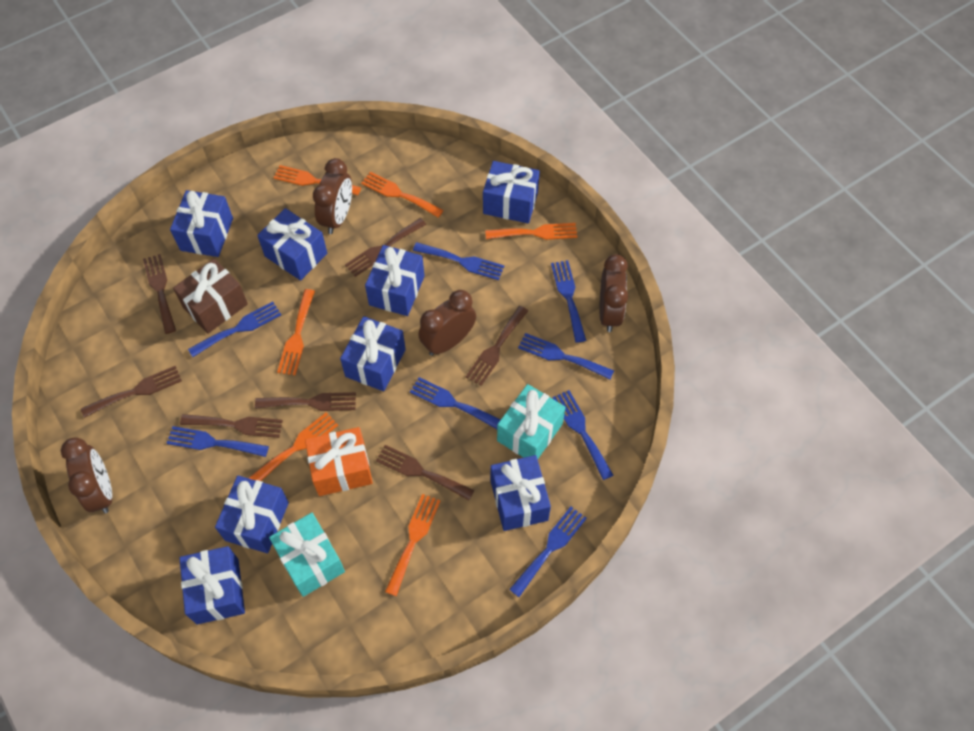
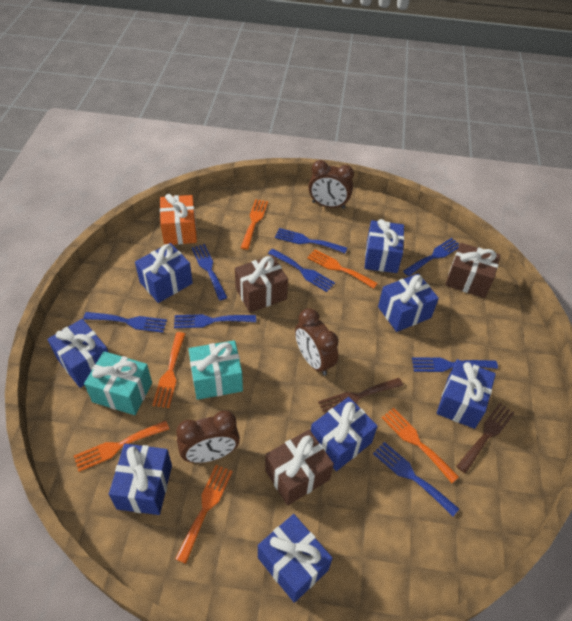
brown clock: 4 -> 3
brown fork: 7 -> 2
brown gift: 1 -> 3

